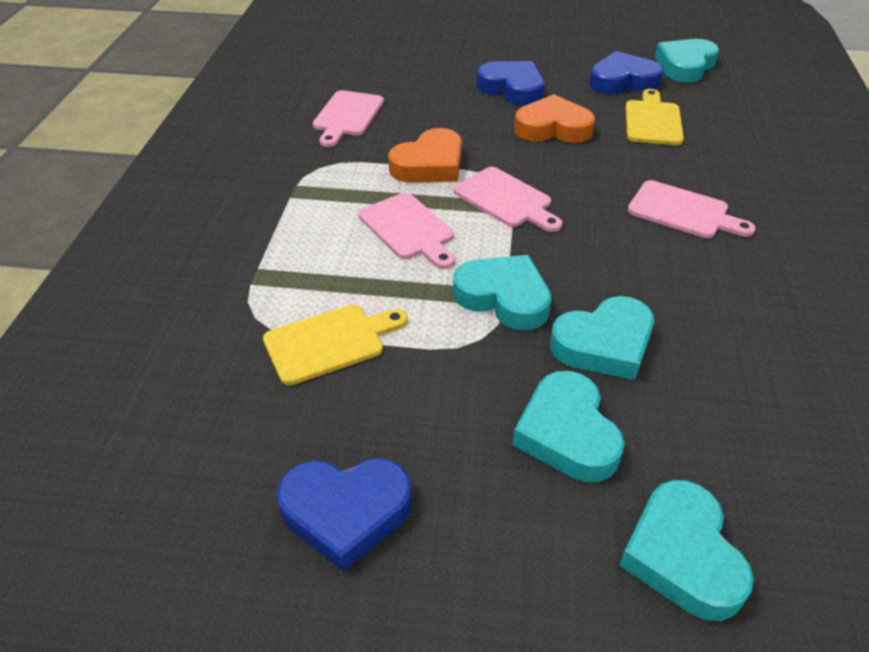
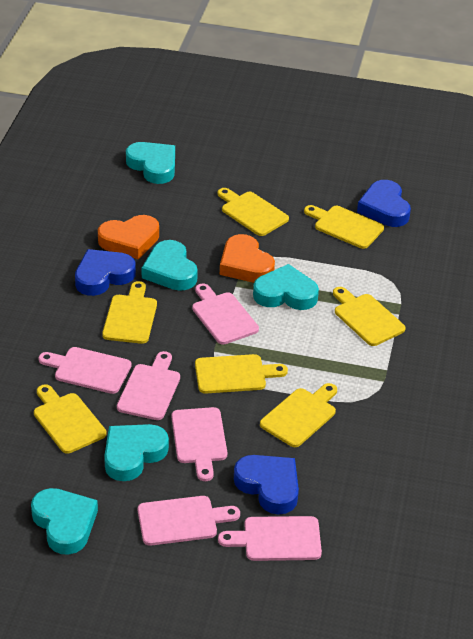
pink cutting board: 4 -> 6
yellow cutting board: 2 -> 7

